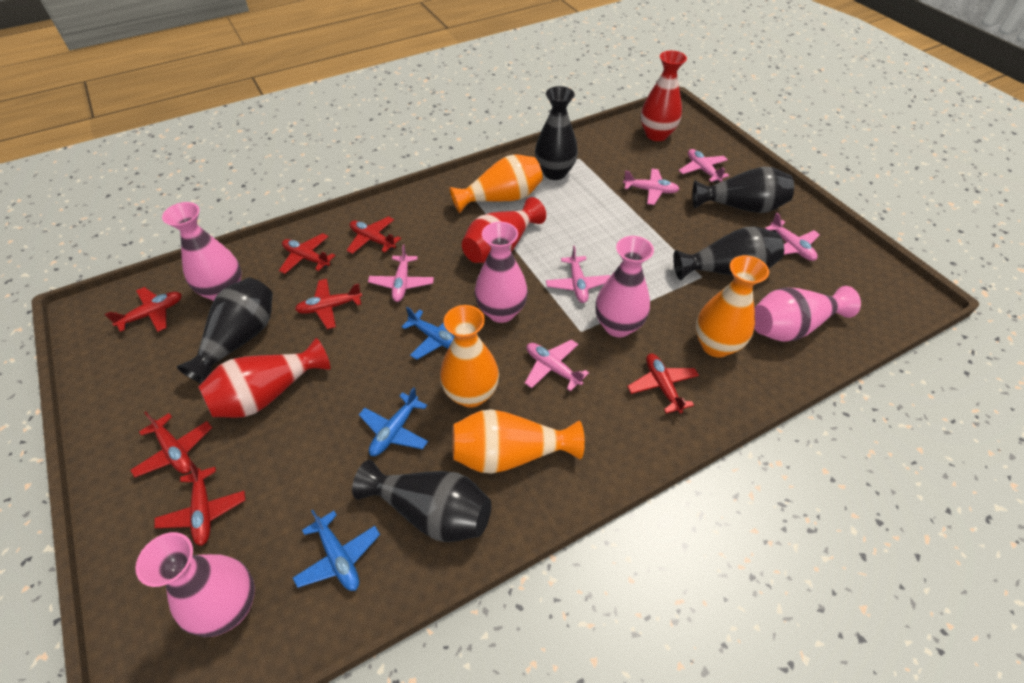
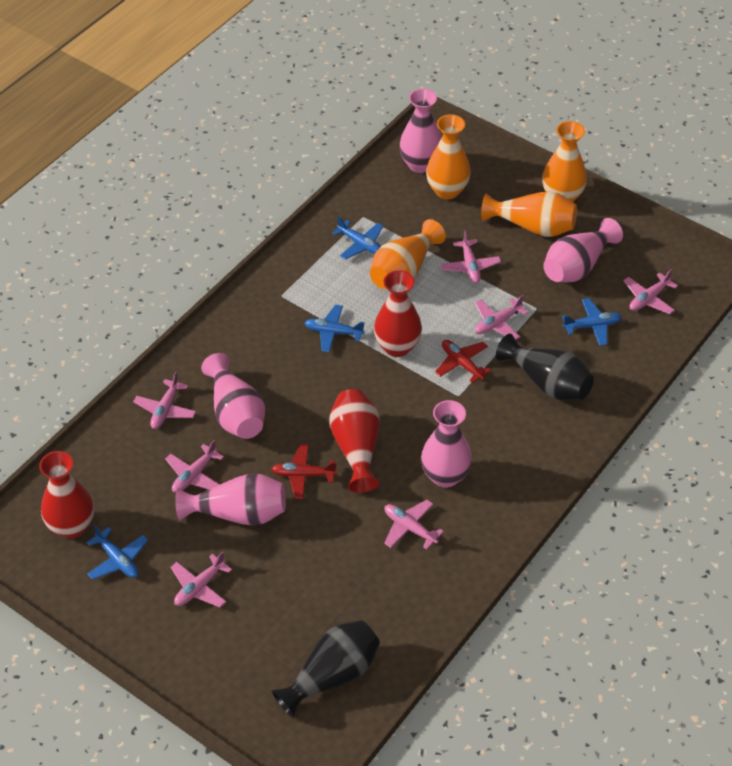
black vase: 5 -> 2
blue plane: 3 -> 4
pink plane: 6 -> 7
red plane: 7 -> 2

